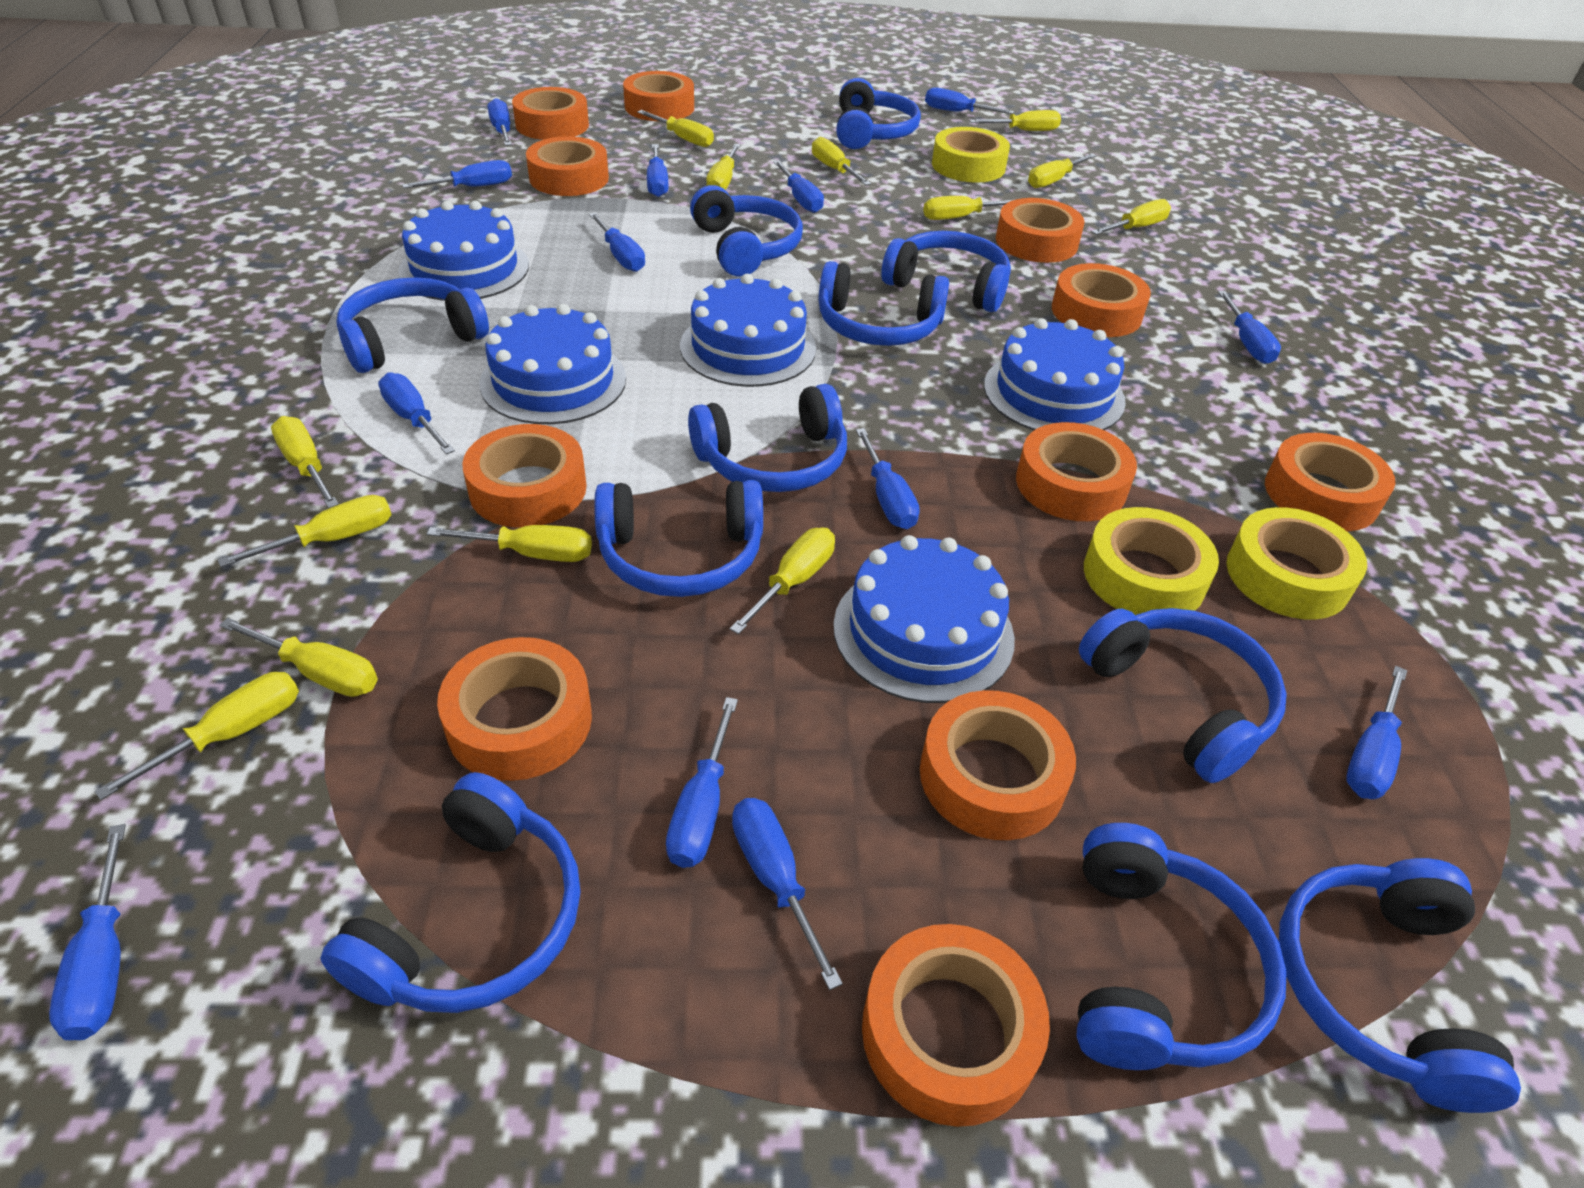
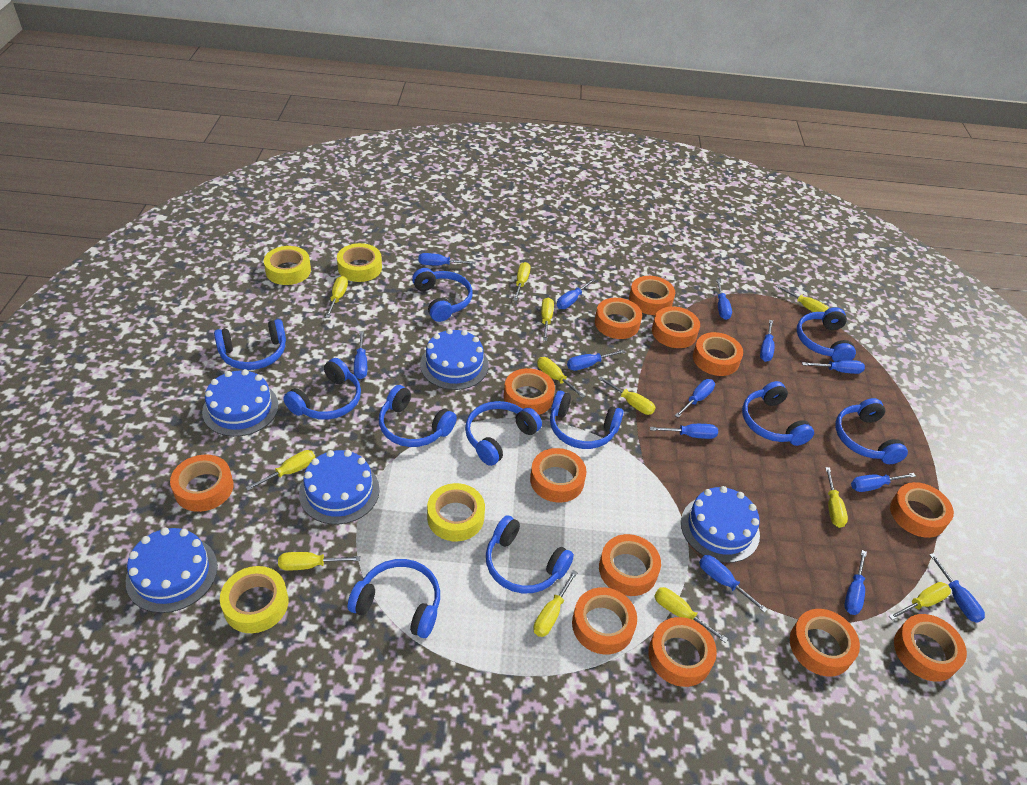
orange tape: 11 -> 13
yellow screwdriver: 13 -> 12
yellow tape: 3 -> 4

